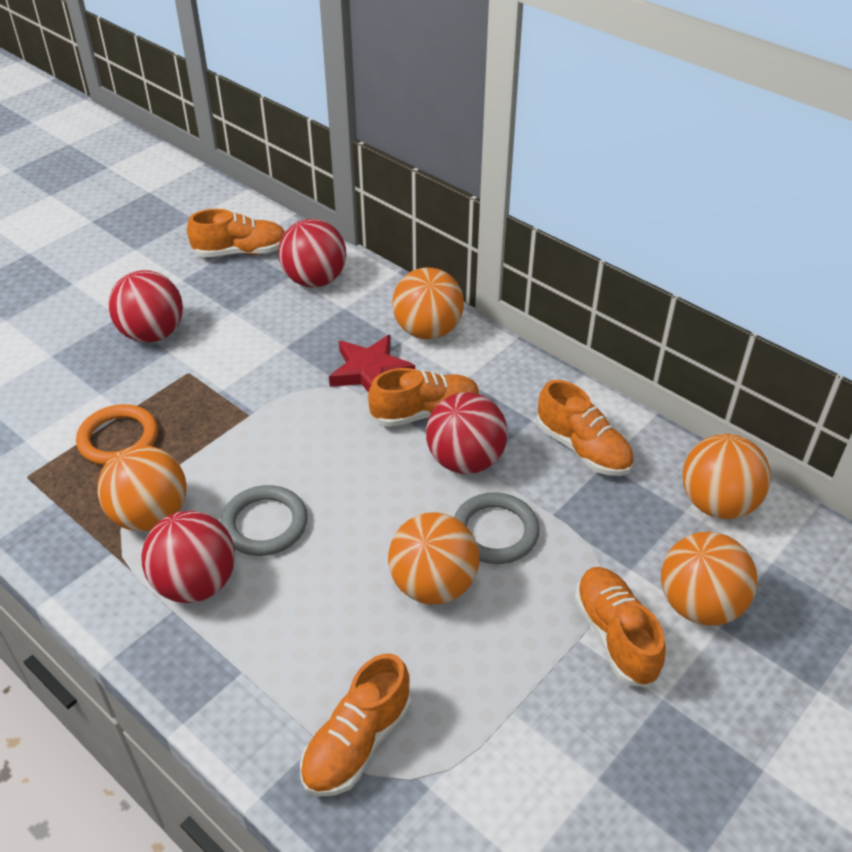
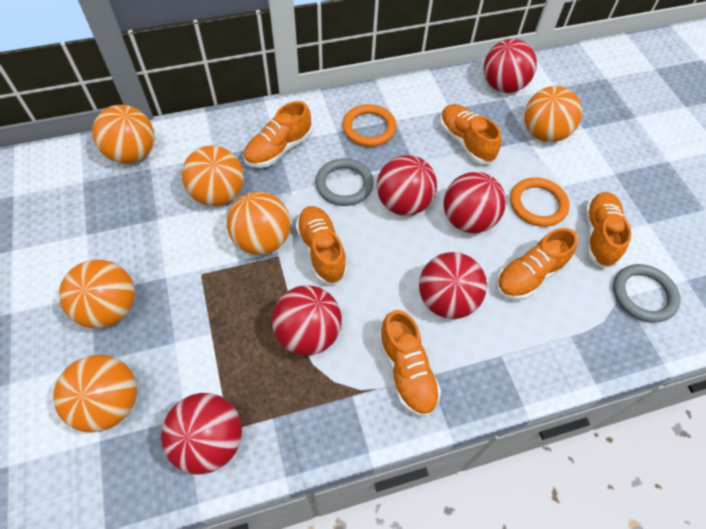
orange ball: 5 -> 6
orange ring: 1 -> 2
orange shoe: 5 -> 6
red ball: 4 -> 6
red star: 1 -> 0

